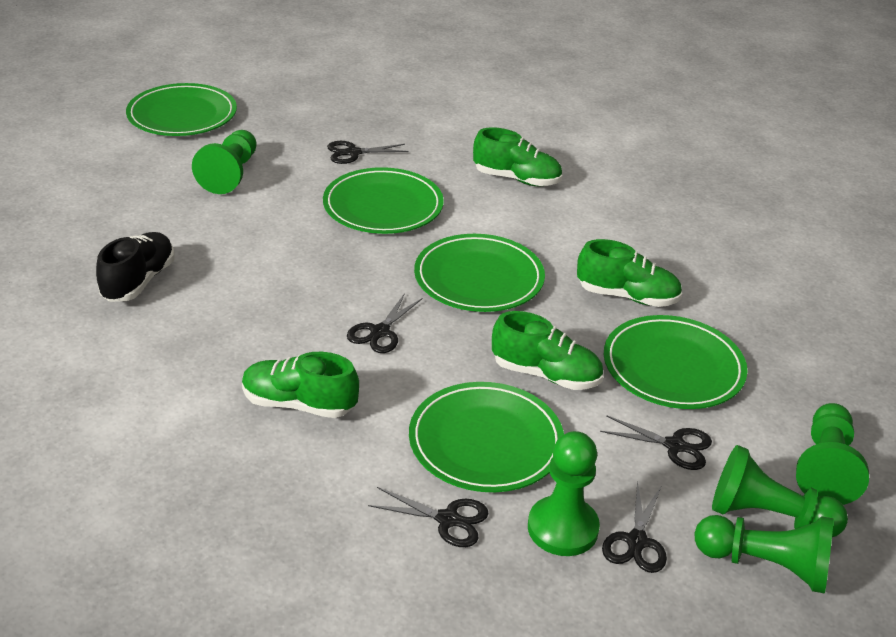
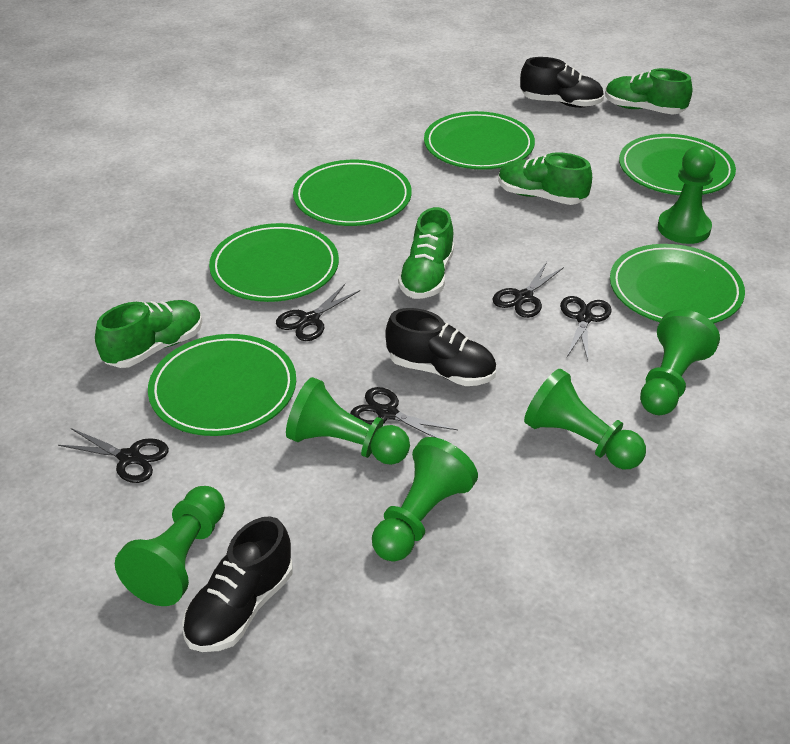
black shoe: 1 -> 3
green pawn: 5 -> 6
green plate: 5 -> 6

